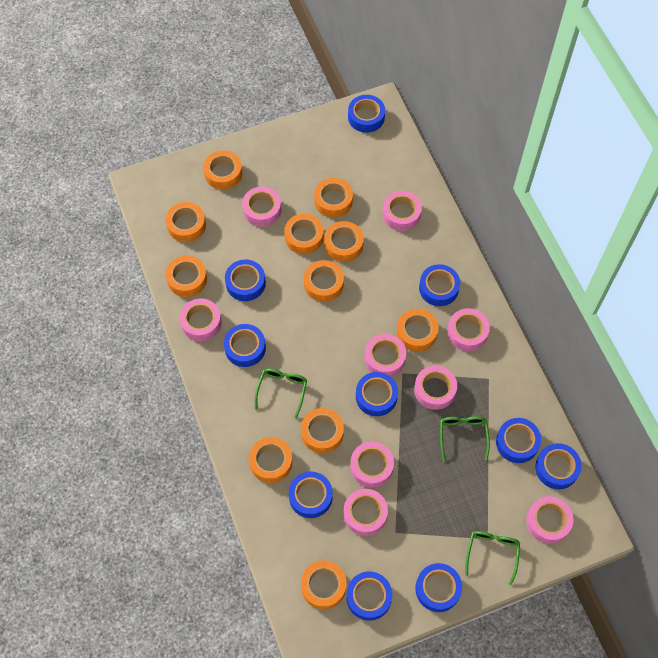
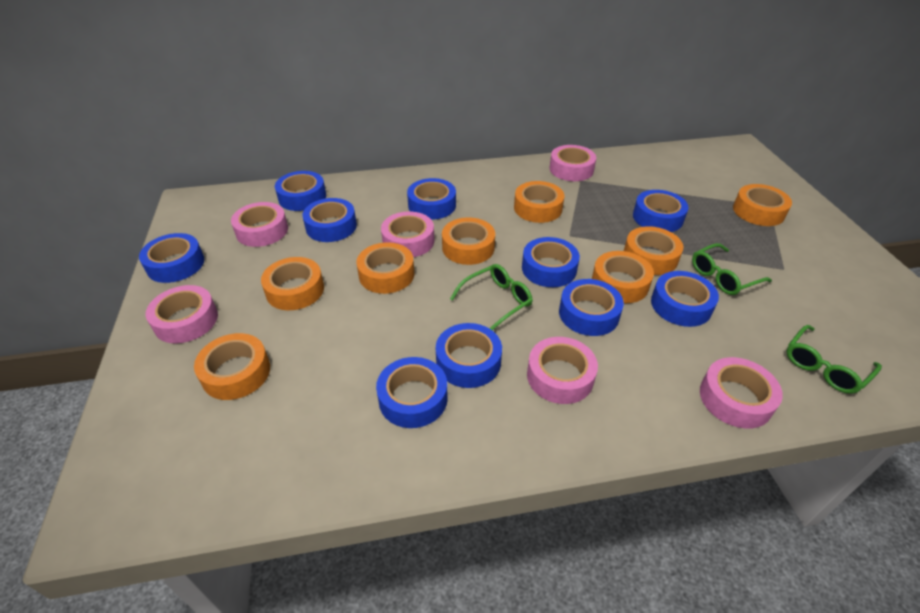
orange tape: 11 -> 8
pink tape: 9 -> 6

